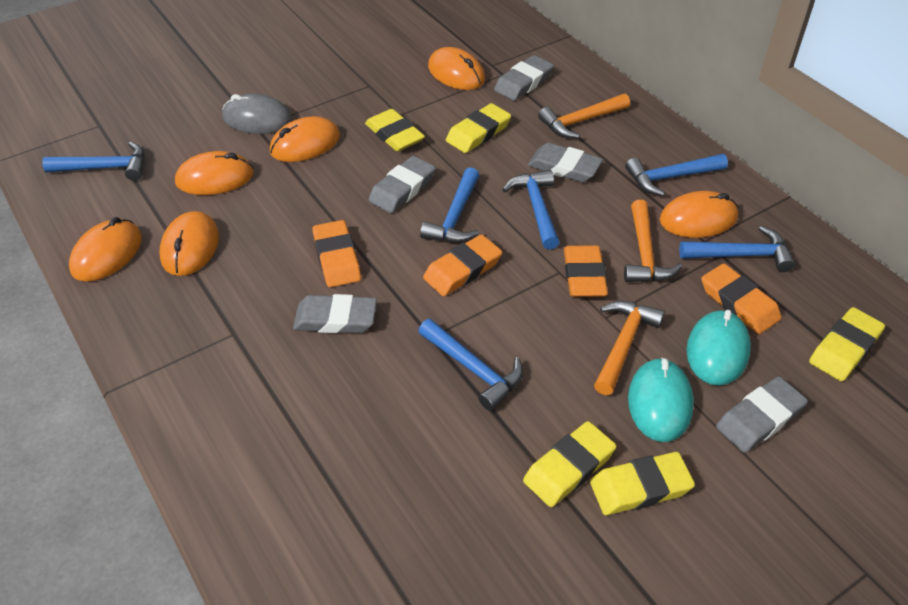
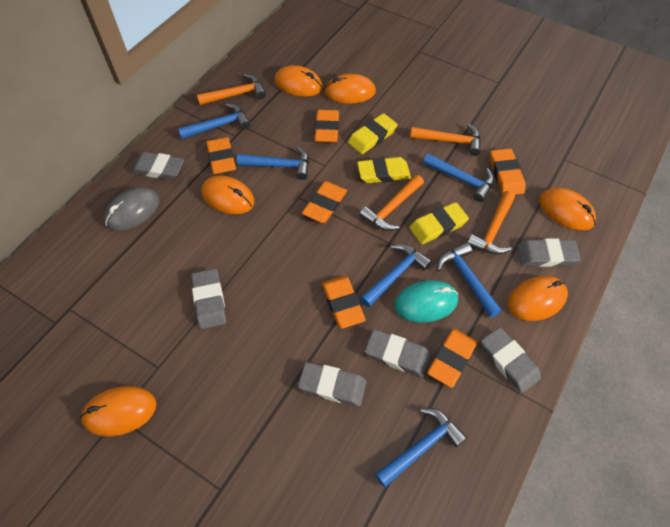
grey eraser: 5 -> 6
orange eraser: 4 -> 6
orange hammer: 3 -> 4
turquoise mouse: 2 -> 1
yellow eraser: 5 -> 3

